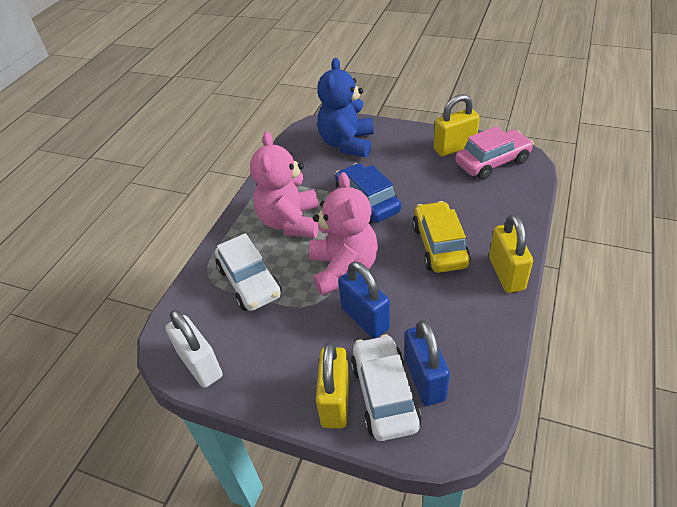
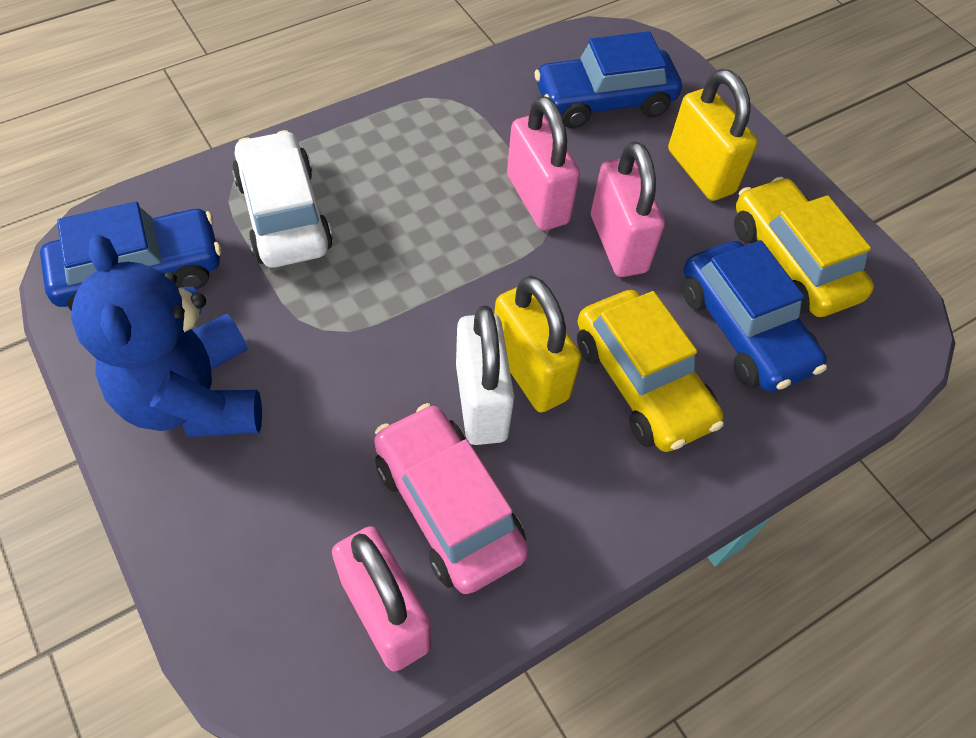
blue car: 1 -> 3
blue padlock: 2 -> 0
pink padlock: 0 -> 3
pink teddy bear: 2 -> 0
white car: 2 -> 1
yellow car: 1 -> 2
yellow padlock: 3 -> 2

